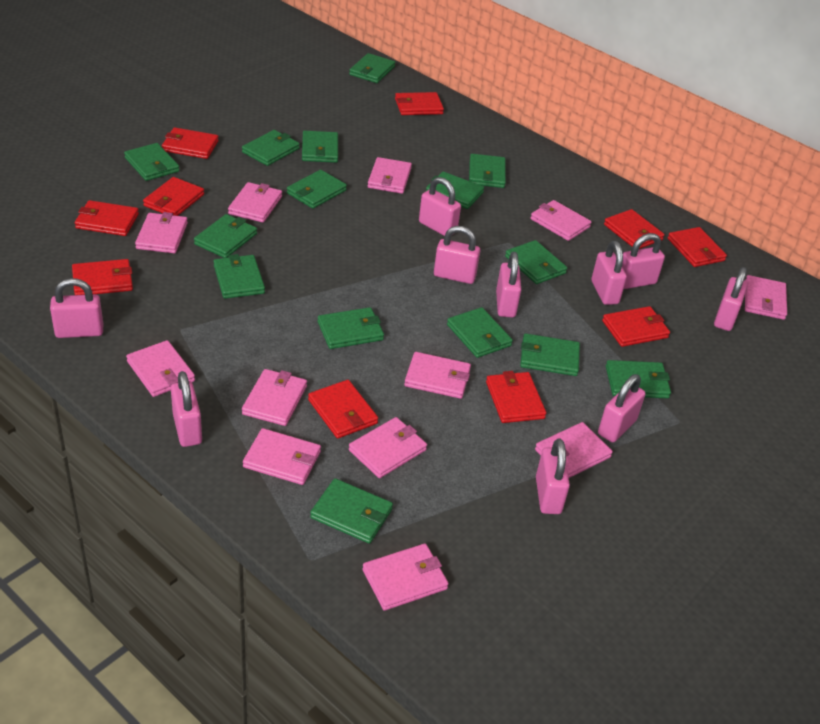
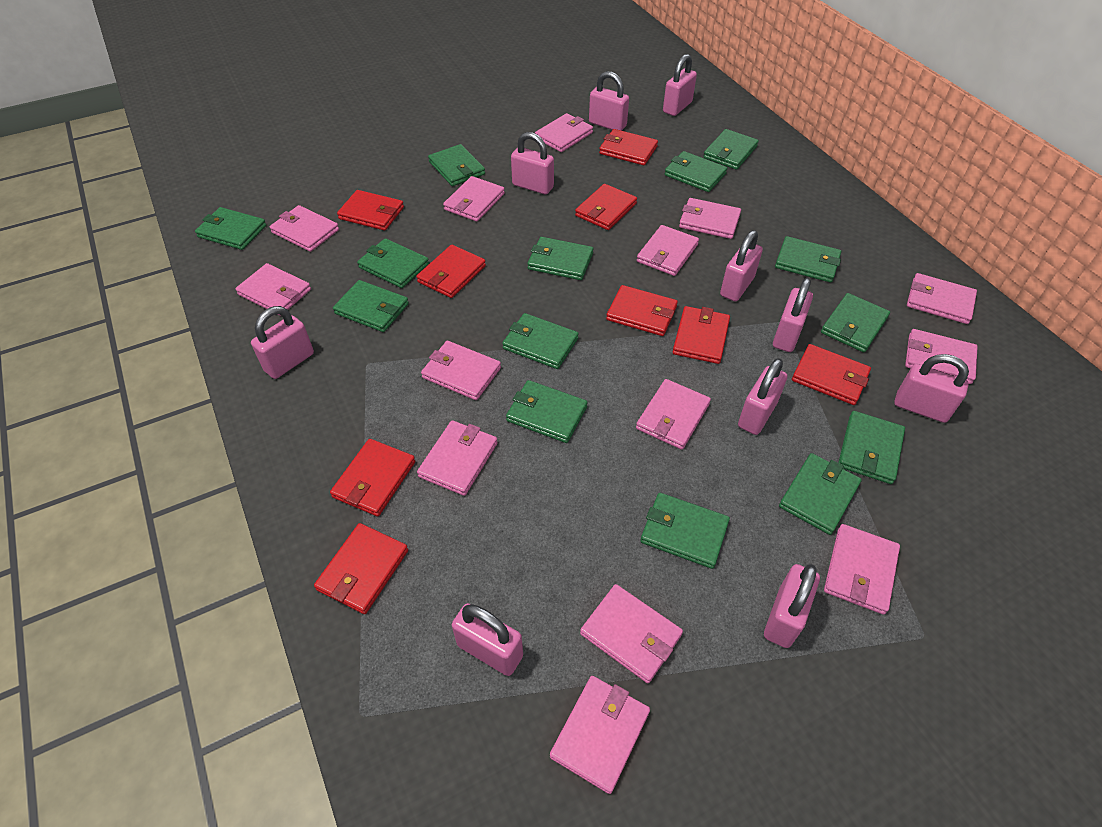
green wallet: 15 -> 14
pink wallet: 12 -> 14
red wallet: 10 -> 9

